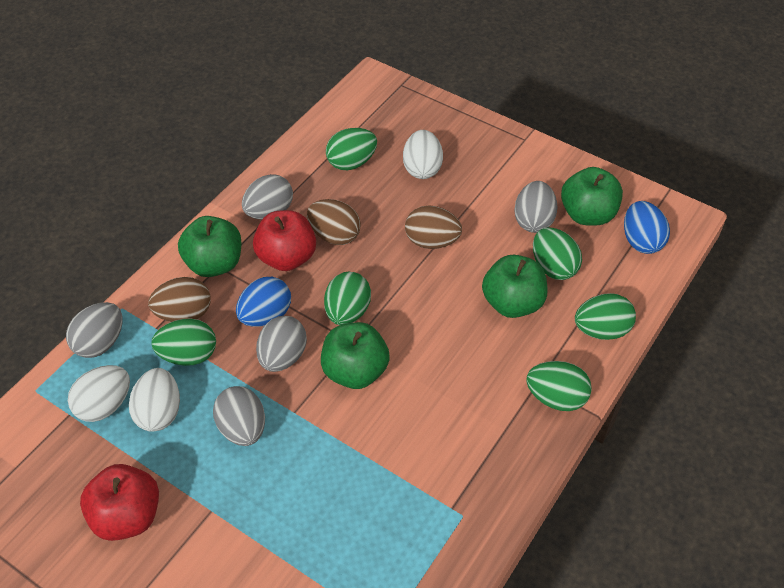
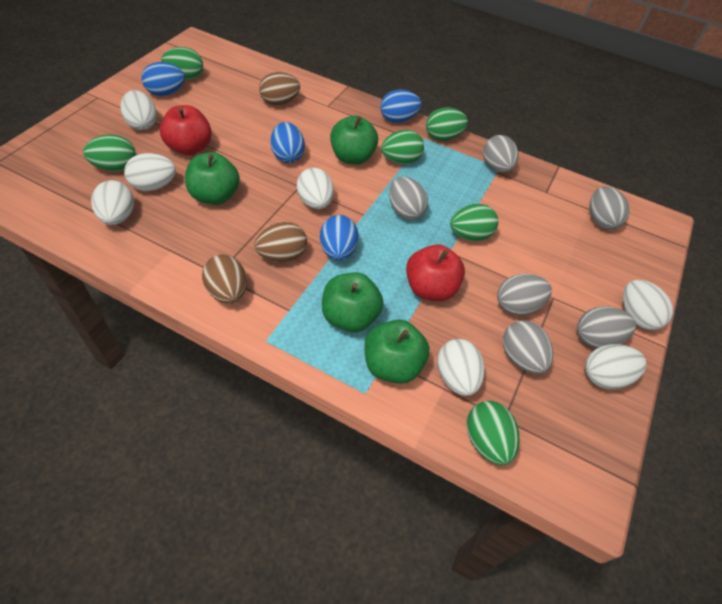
blue egg: 2 -> 4
grey egg: 5 -> 6
white egg: 3 -> 7

